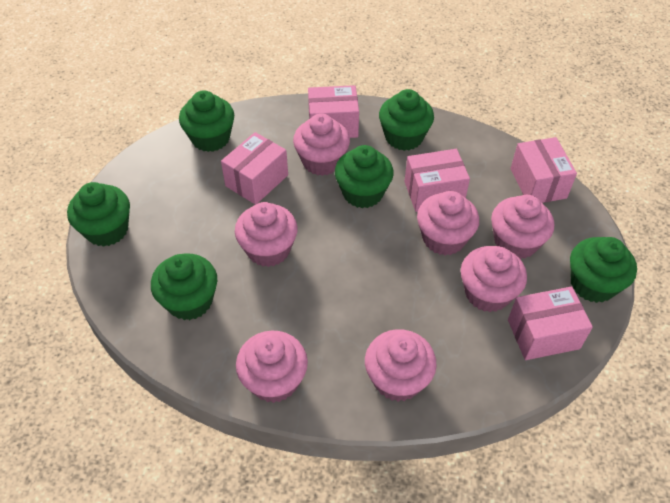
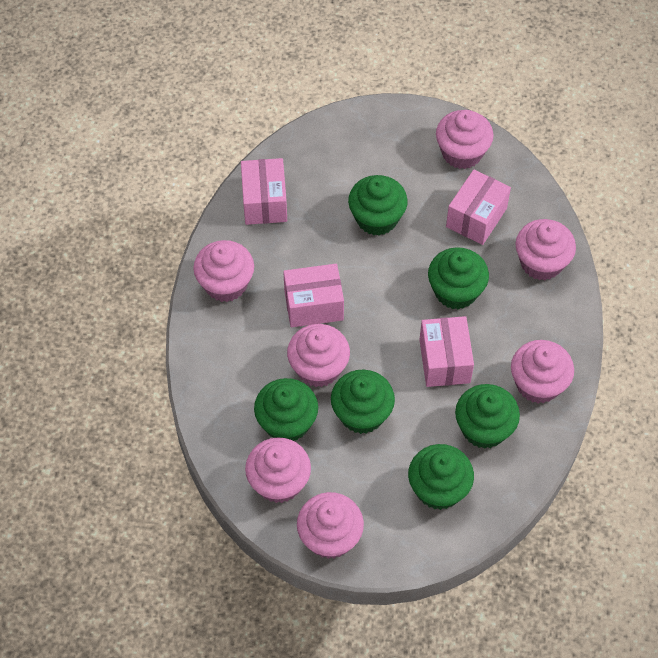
pink box: 5 -> 4

